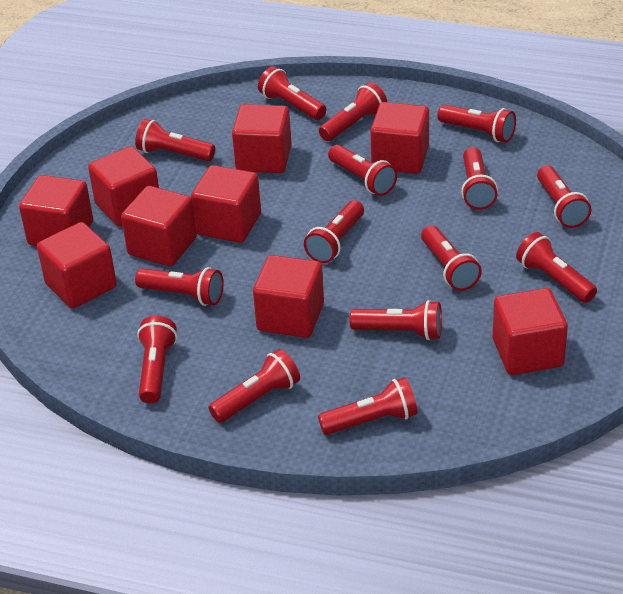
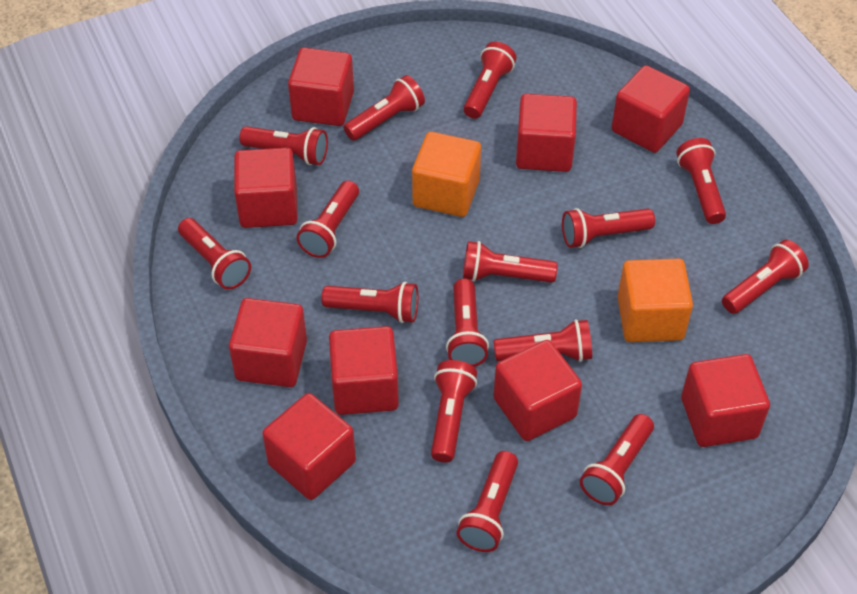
orange cube: 0 -> 2

